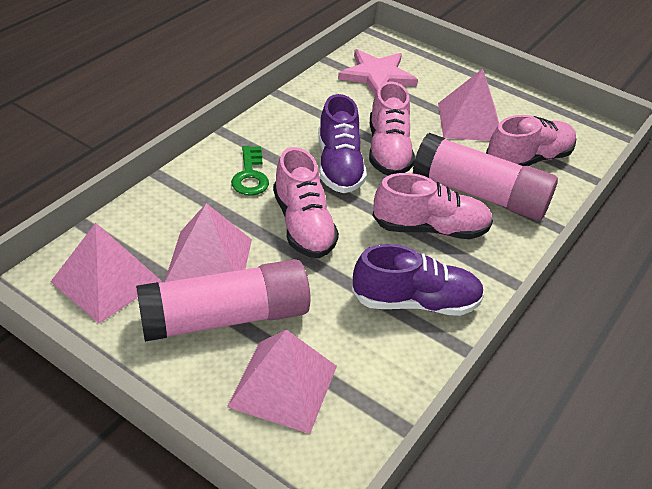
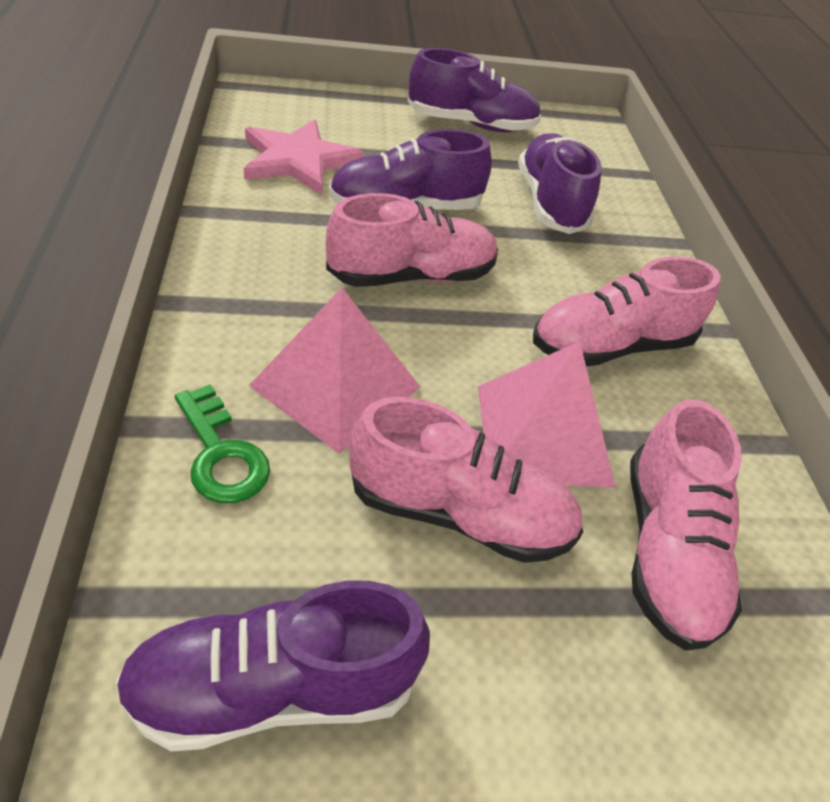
pink glue stick: 2 -> 0
pink pyramid: 4 -> 2
purple shoe: 2 -> 4

